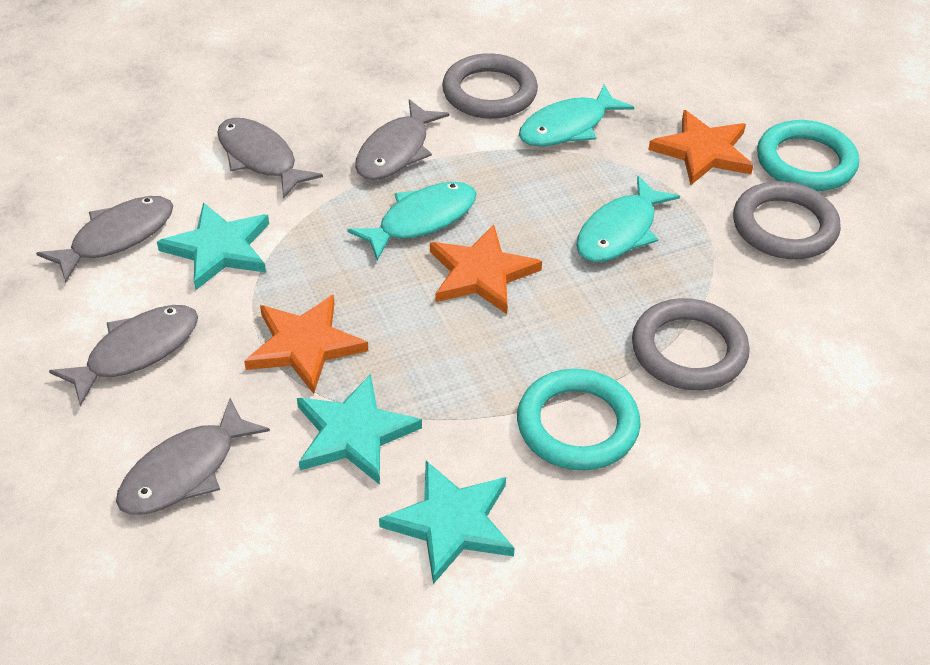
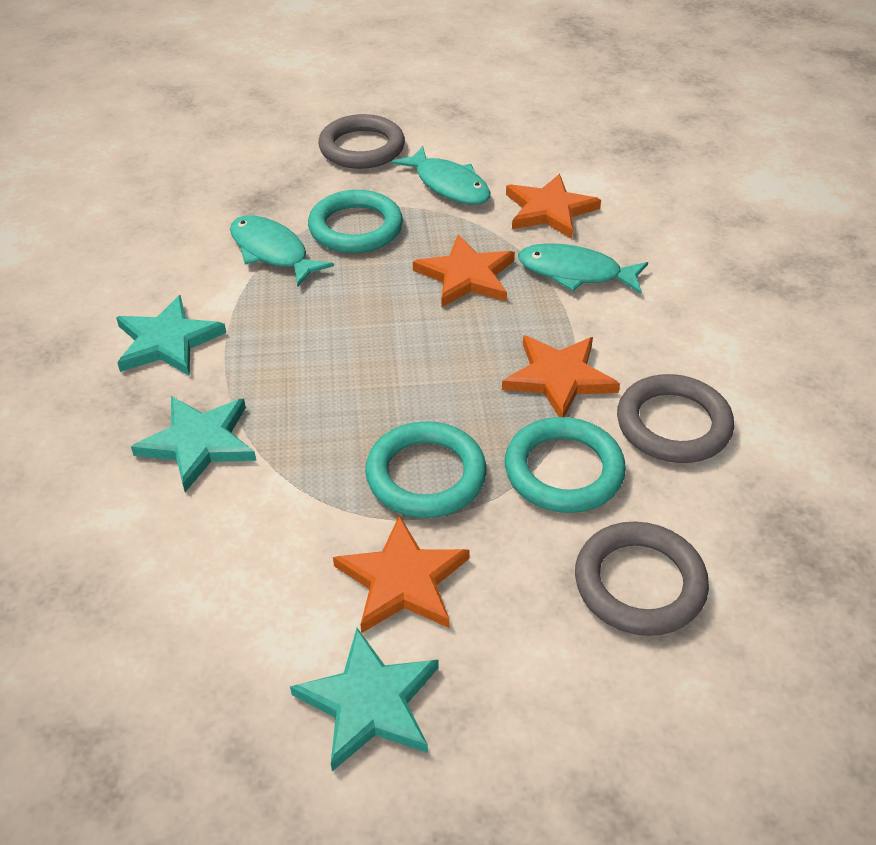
grey fish: 5 -> 0
orange star: 3 -> 4
turquoise ring: 2 -> 3

